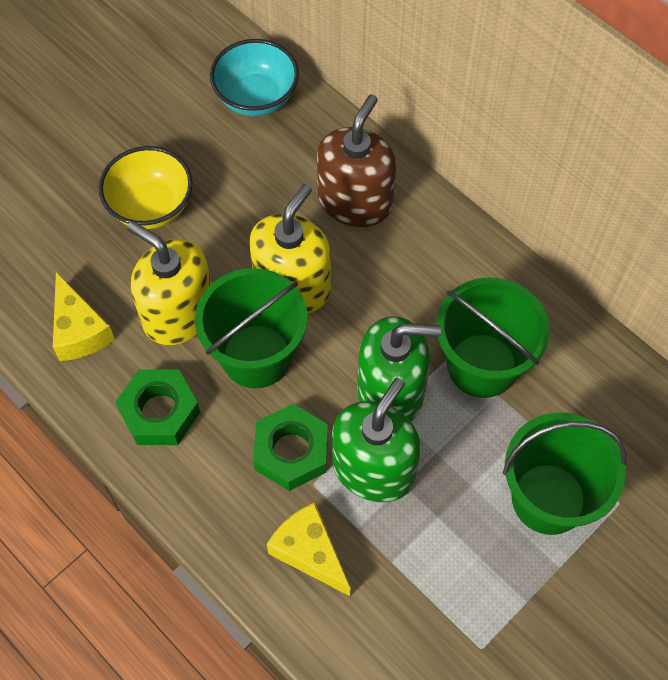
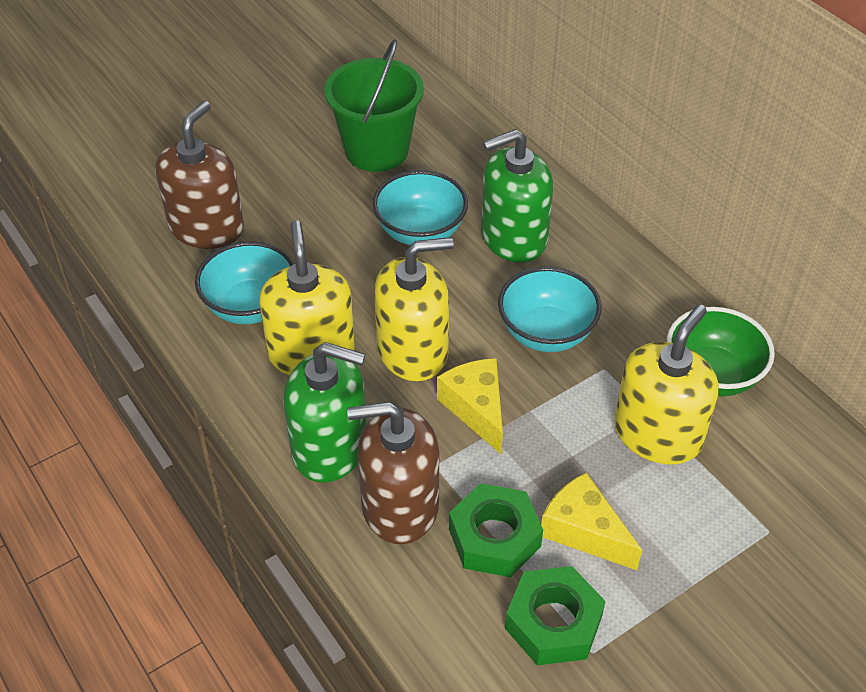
brown soap dispenser: 1 -> 2
green bowl: 0 -> 1
green bucket: 3 -> 1
turquoise bowl: 1 -> 3
yellow bowl: 1 -> 0
yellow soap dispenser: 2 -> 3

